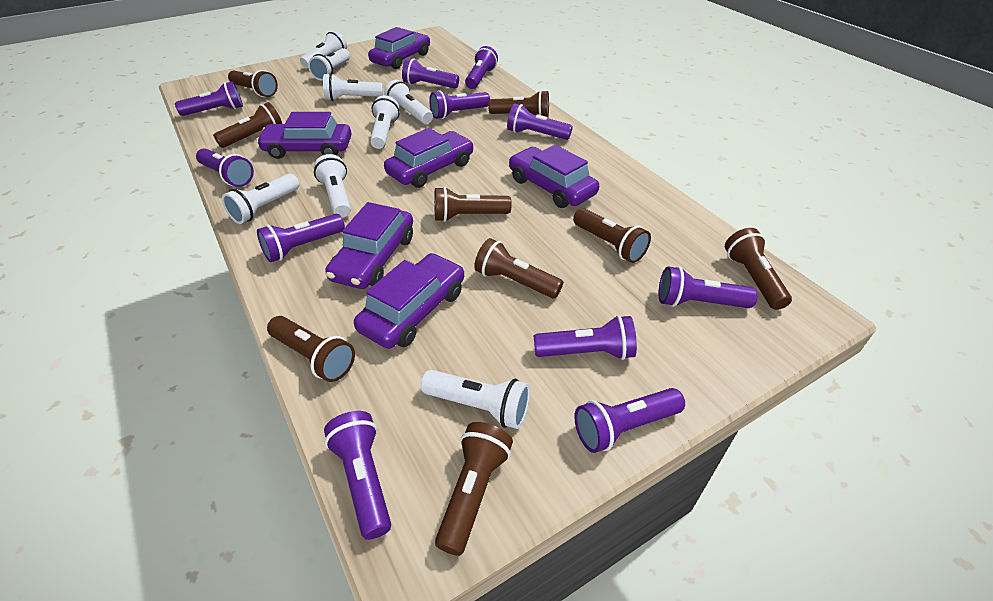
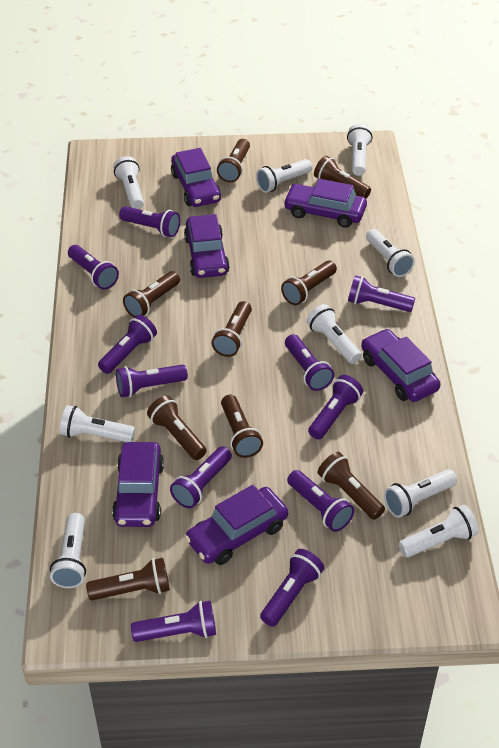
white flashlight: 8 -> 9

